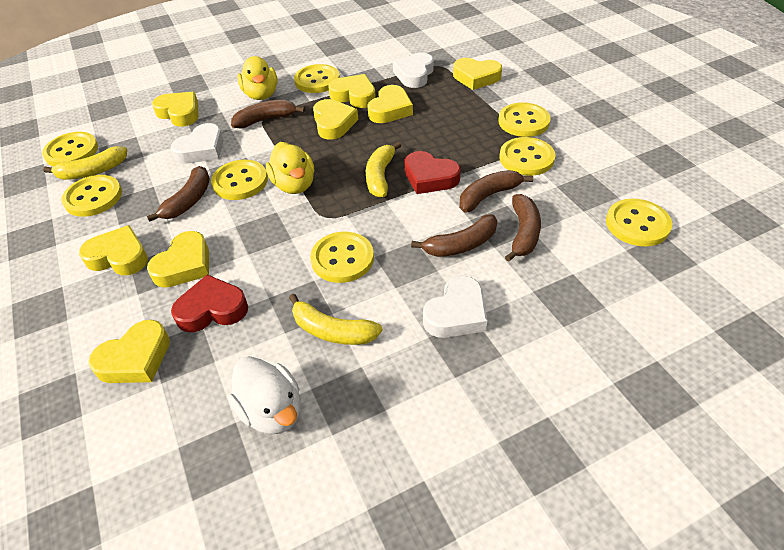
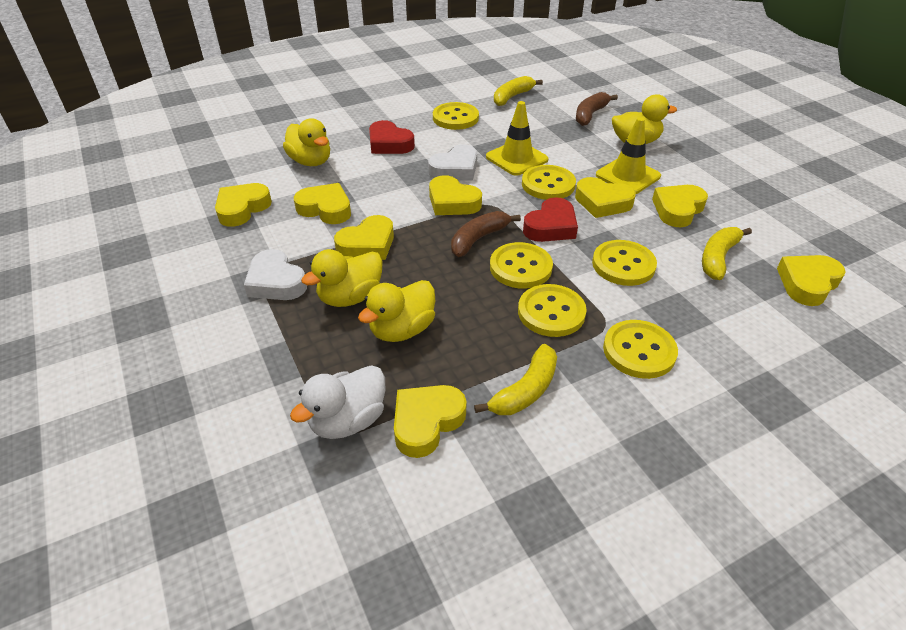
brown banana: 5 -> 2
white heart: 3 -> 2
yellow button: 8 -> 6
yellow duck: 2 -> 4
yellow traffic cone: 0 -> 2

